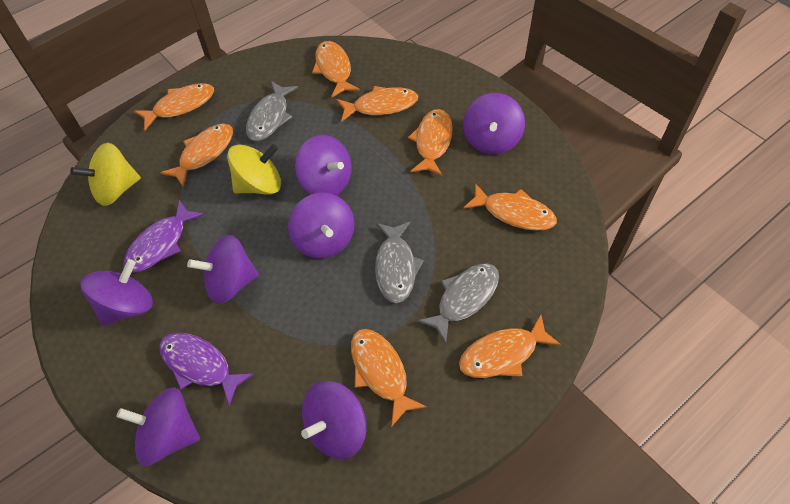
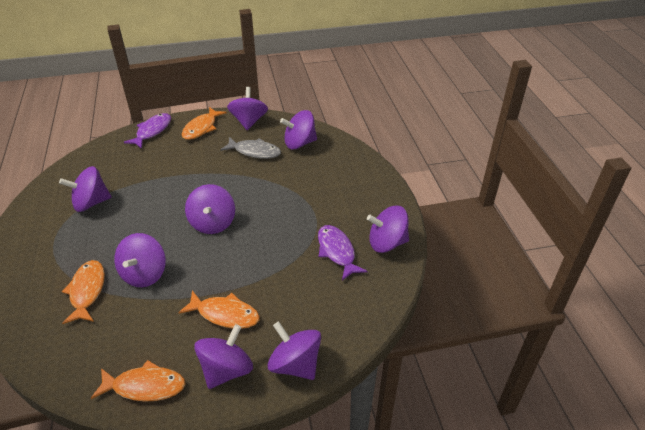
grey fish: 3 -> 1
orange fish: 8 -> 4
purple spinning top: 7 -> 8
yellow spinning top: 2 -> 0

